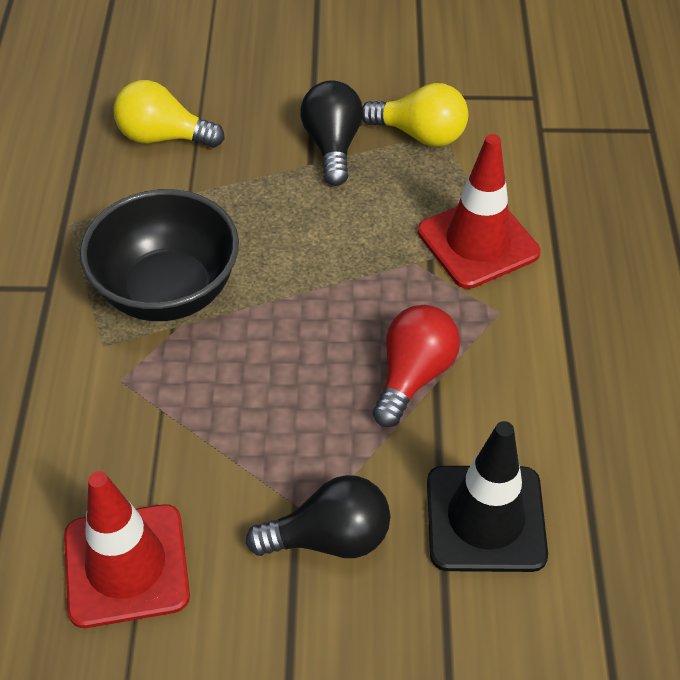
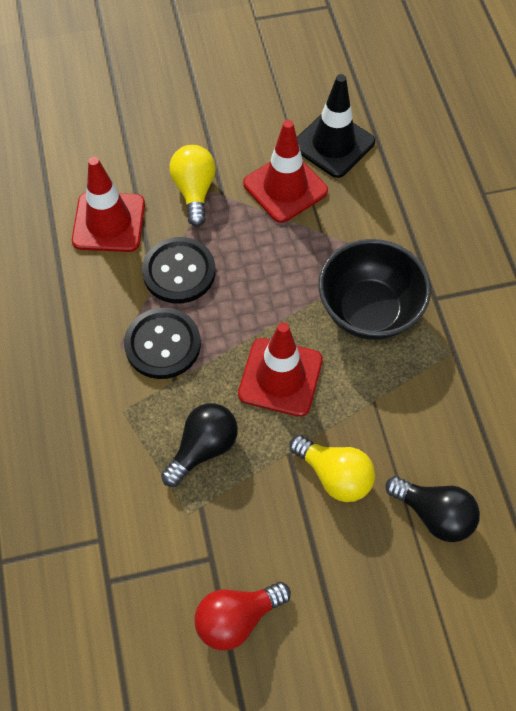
black button: 0 -> 2
red traffic cone: 2 -> 3

